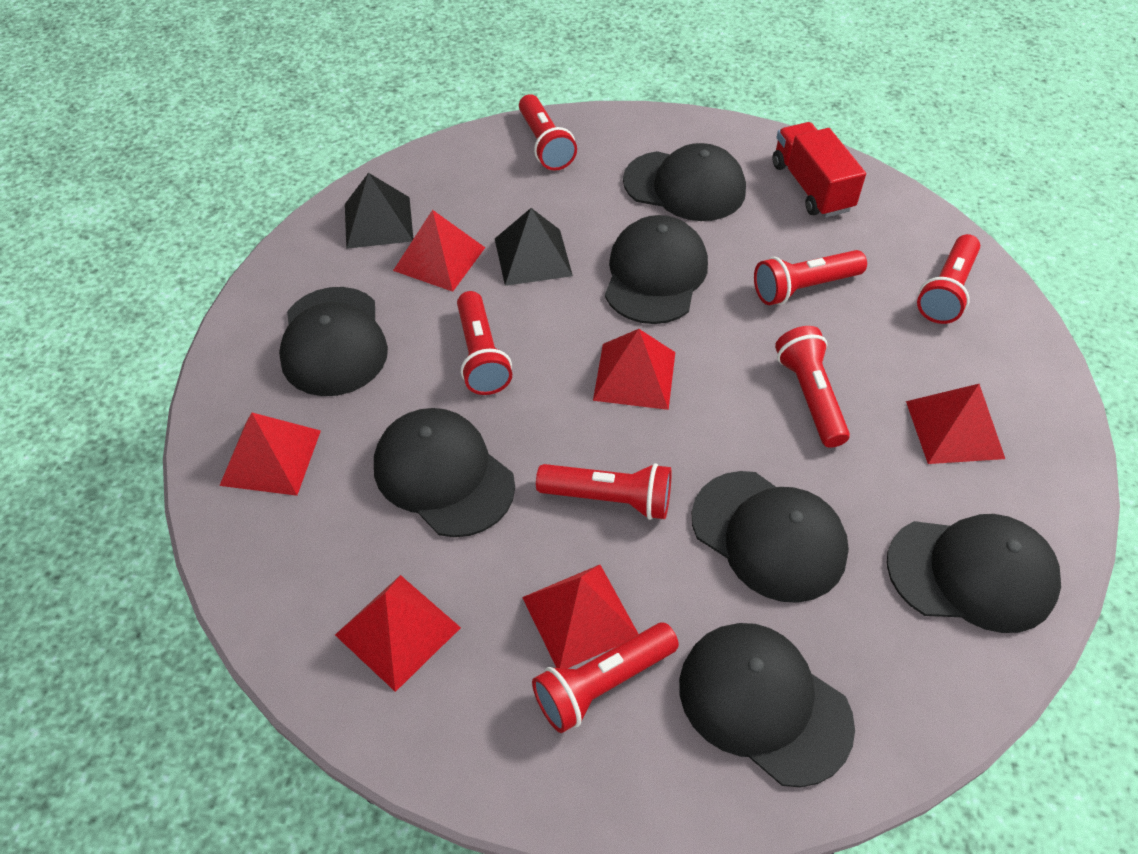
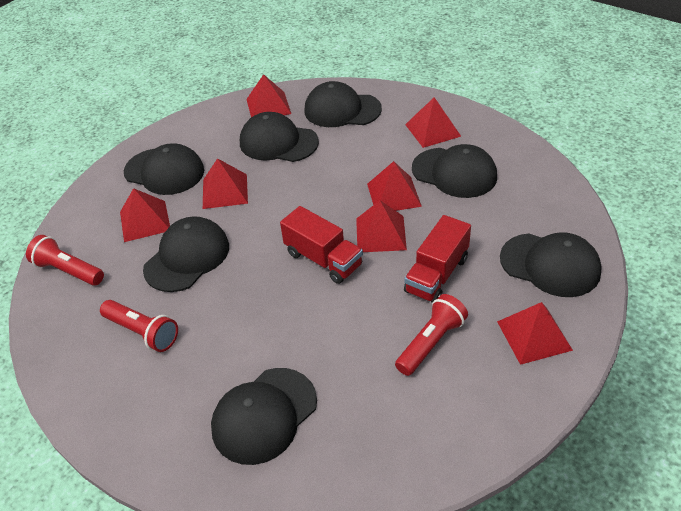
black pyramid: 2 -> 0
red flashlight: 7 -> 3
red pyramid: 6 -> 7
red truck: 1 -> 2

